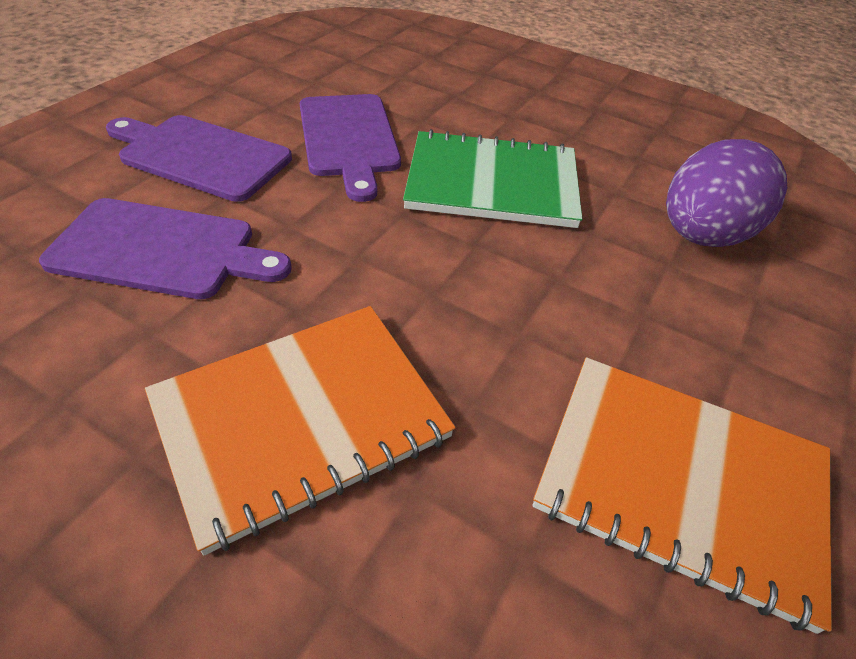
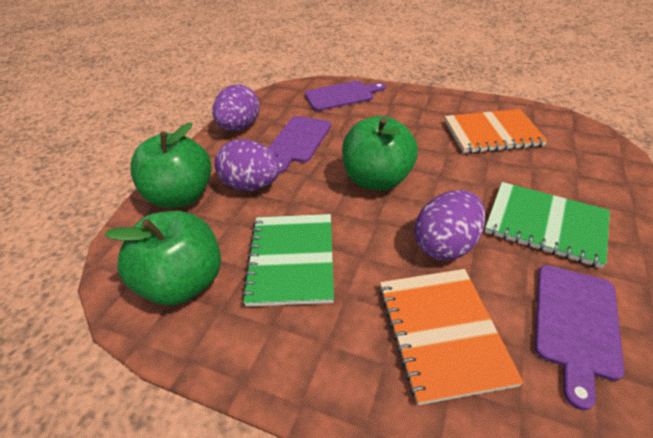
green apple: 0 -> 3
green notebook: 1 -> 2
purple egg: 1 -> 3

